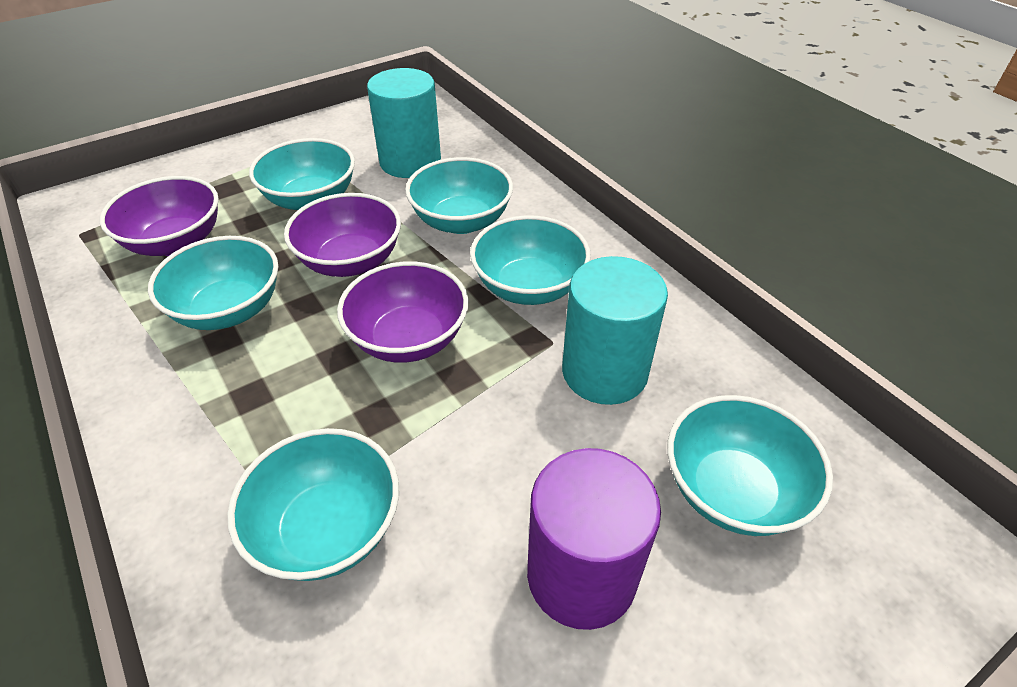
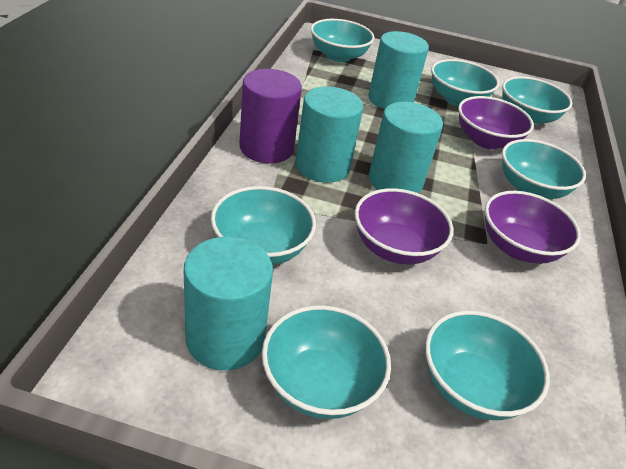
turquoise bowl: 6 -> 7
turquoise cylinder: 2 -> 4

